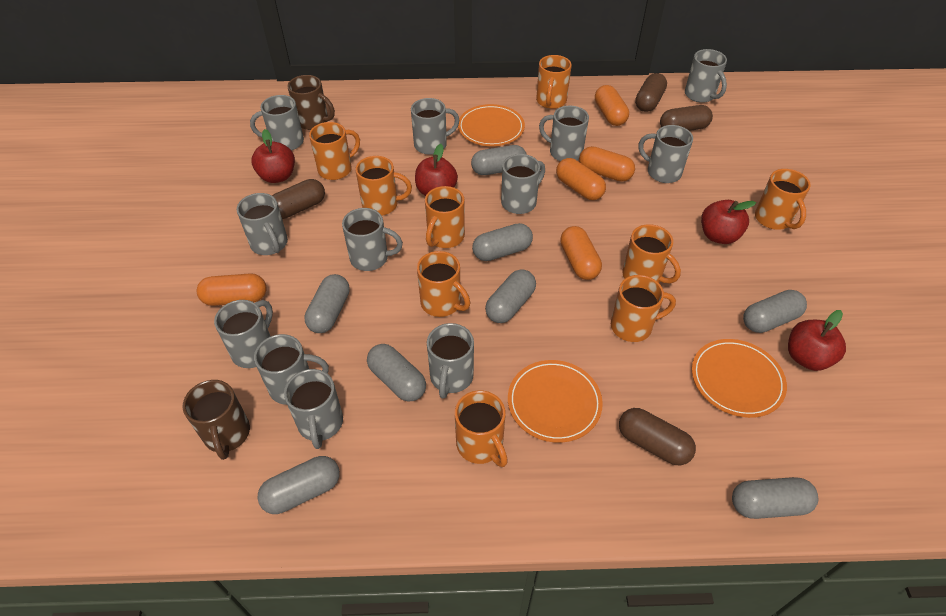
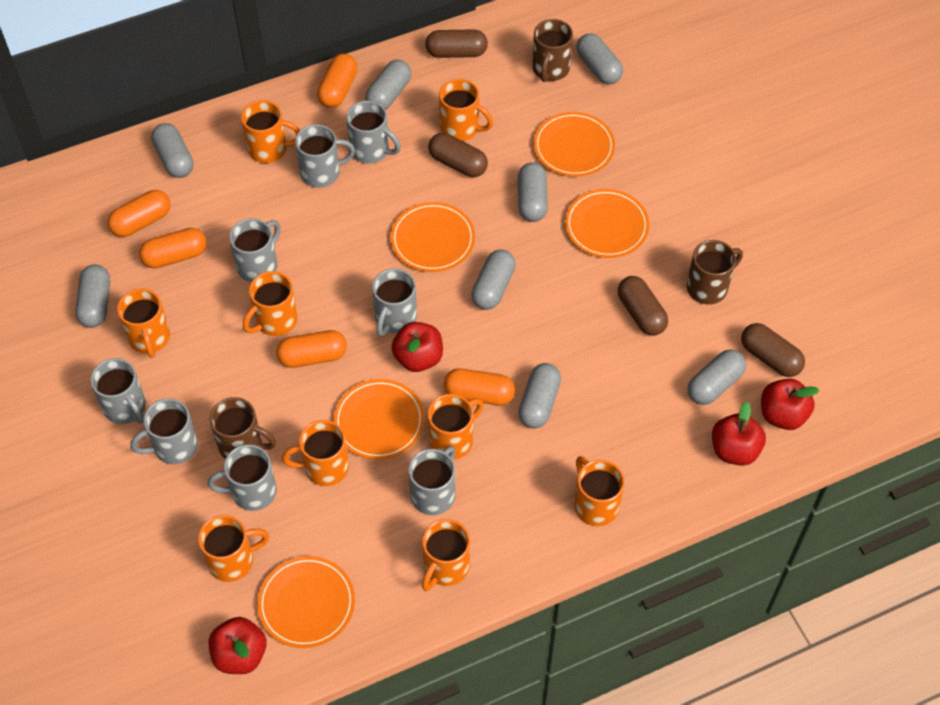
brown mug: 2 -> 3
grey mug: 12 -> 8
orange plate: 3 -> 5

